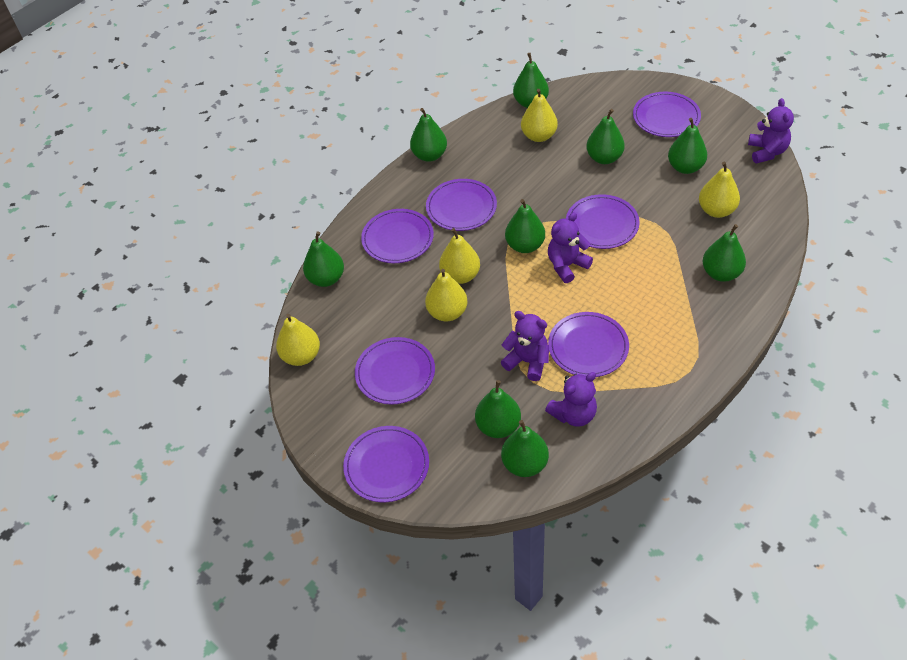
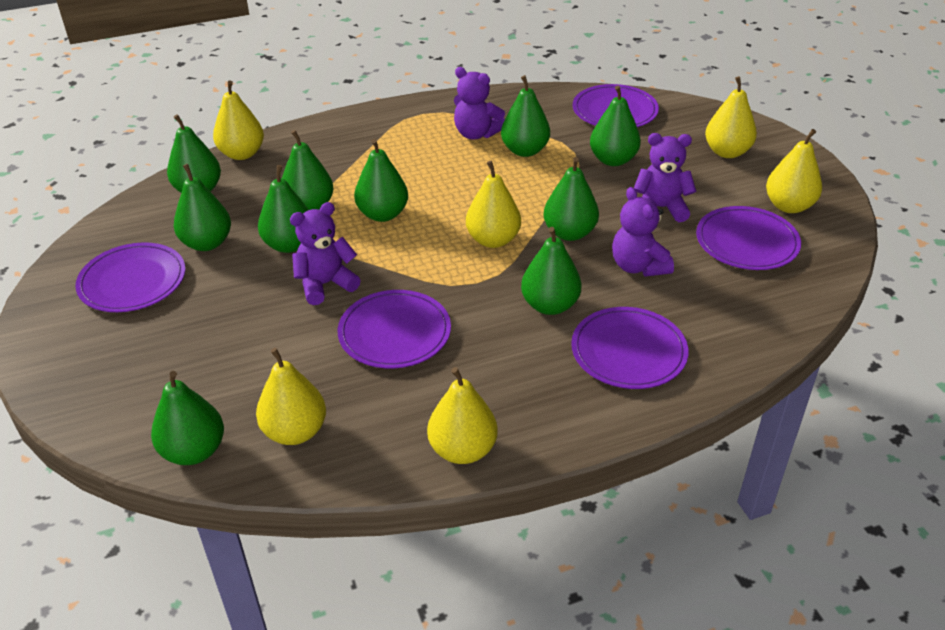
green pear: 9 -> 10
purple plate: 7 -> 5
yellow pear: 5 -> 6

